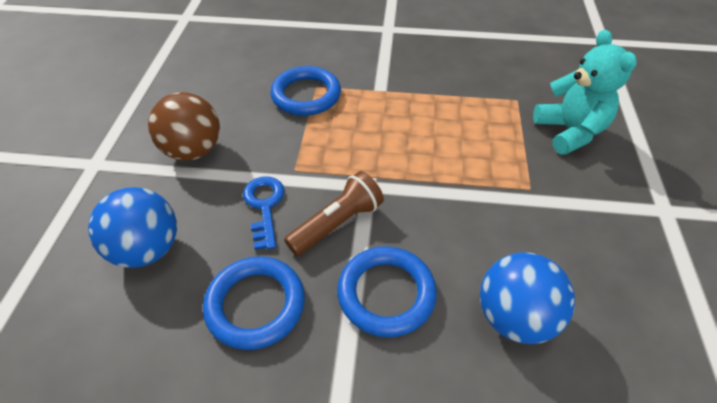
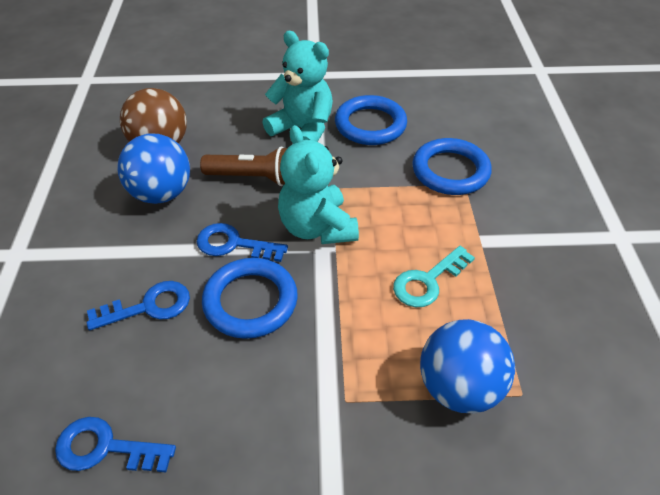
blue key: 1 -> 3
turquoise key: 0 -> 1
turquoise teddy bear: 1 -> 2

